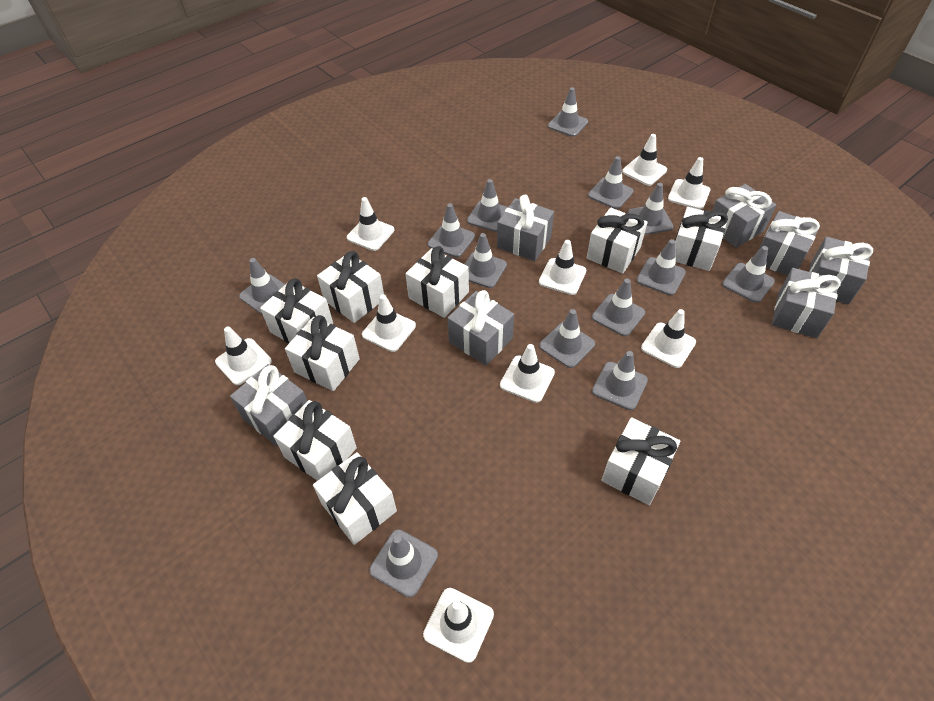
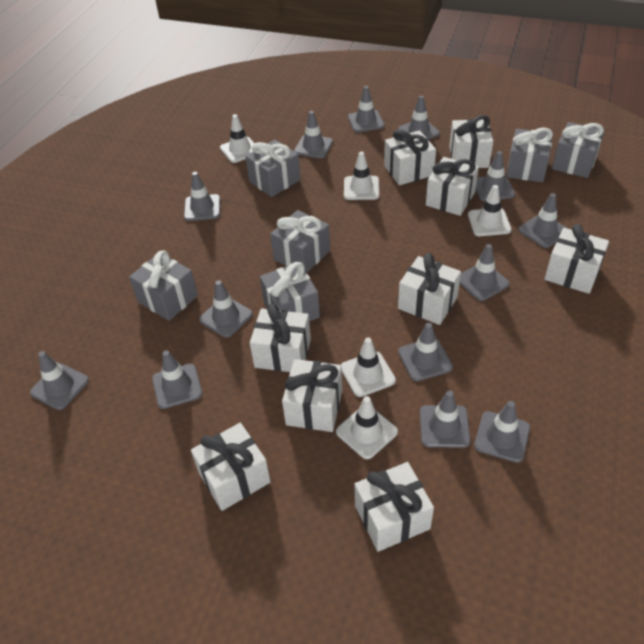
grey gift: 7 -> 6
white traffic cone: 9 -> 5

